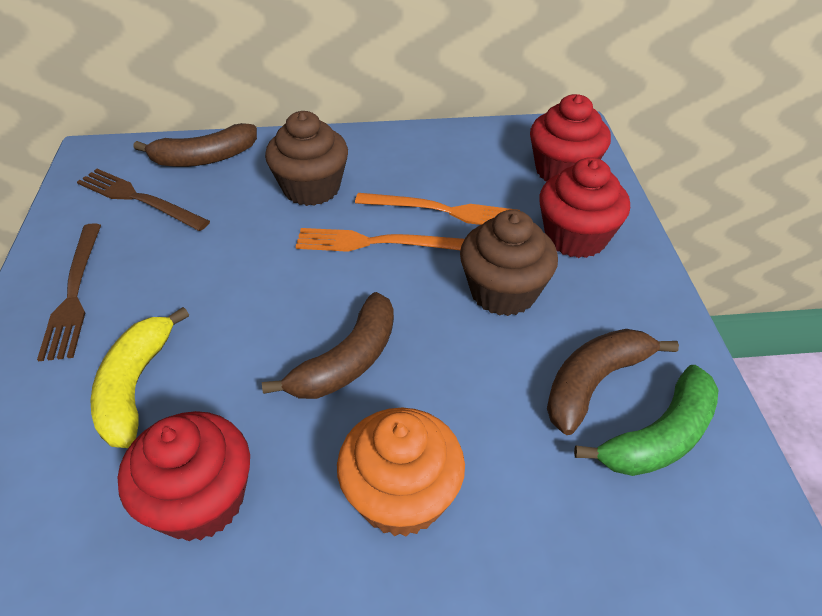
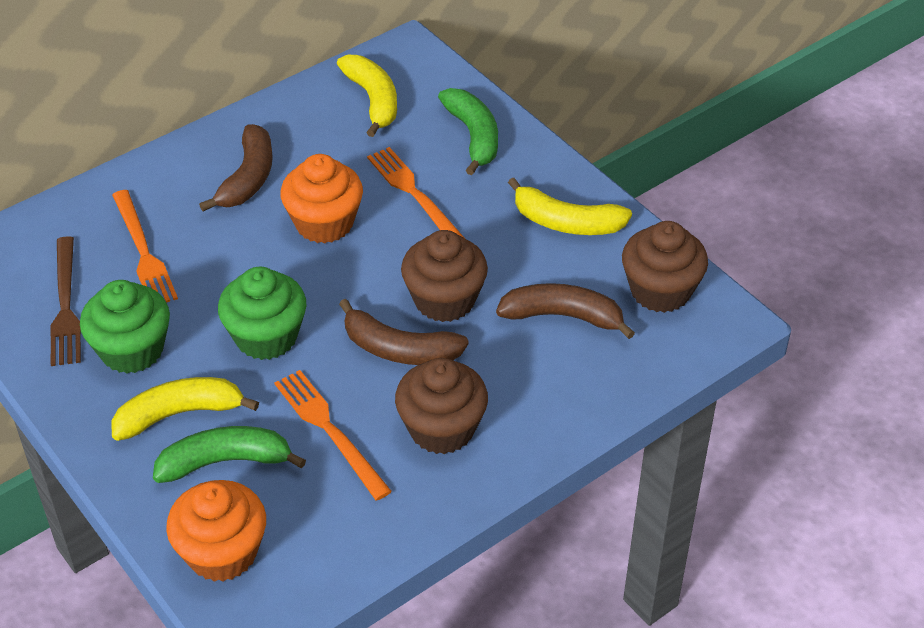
brown cupcake: 2 -> 3
brown fork: 2 -> 1
green banana: 1 -> 2
green cupcake: 0 -> 2
orange cupcake: 1 -> 2
orange fork: 2 -> 3
red cupcake: 3 -> 0
yellow banana: 1 -> 3

